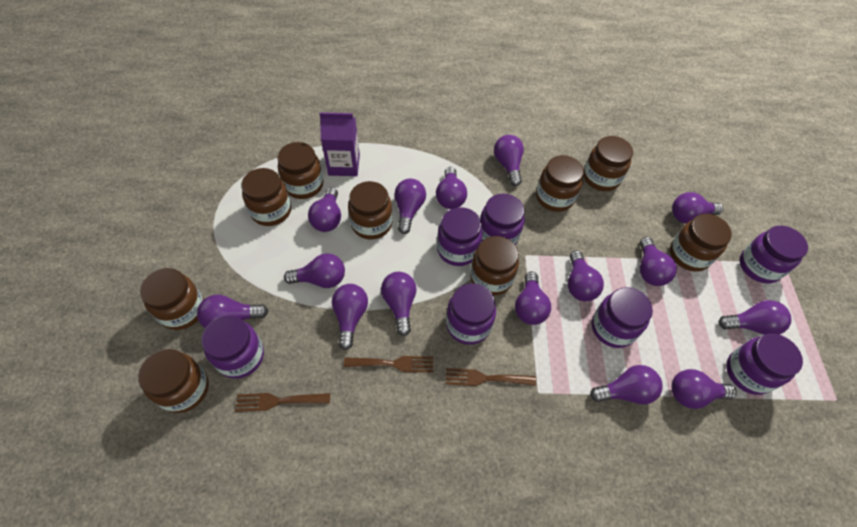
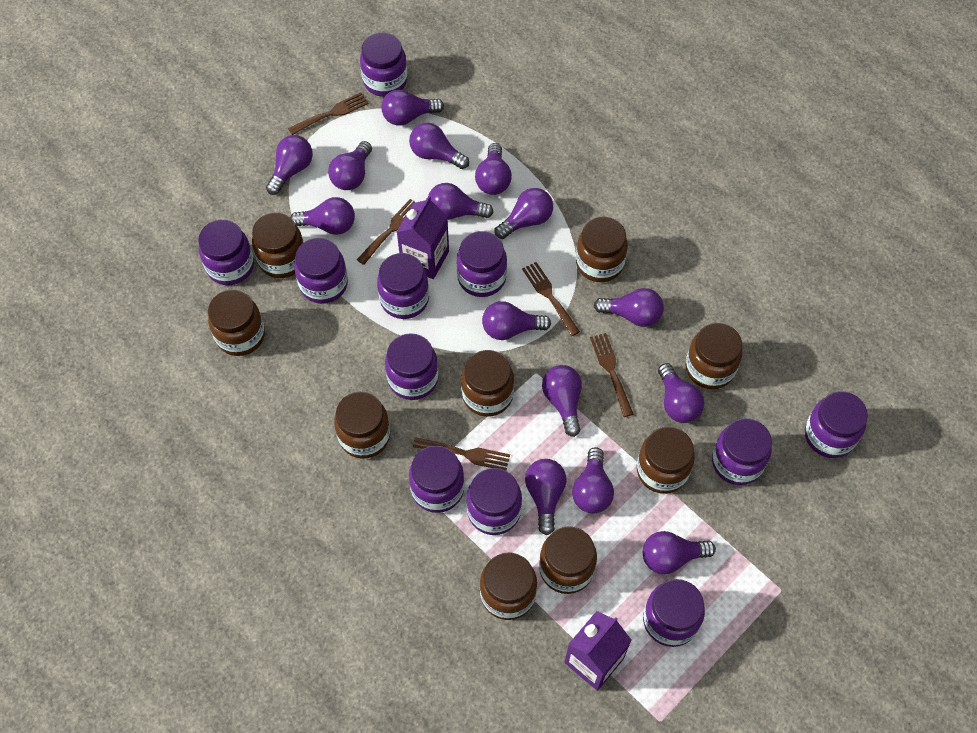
brown fork: 3 -> 5
purple carton: 1 -> 2
purple jar: 7 -> 11

